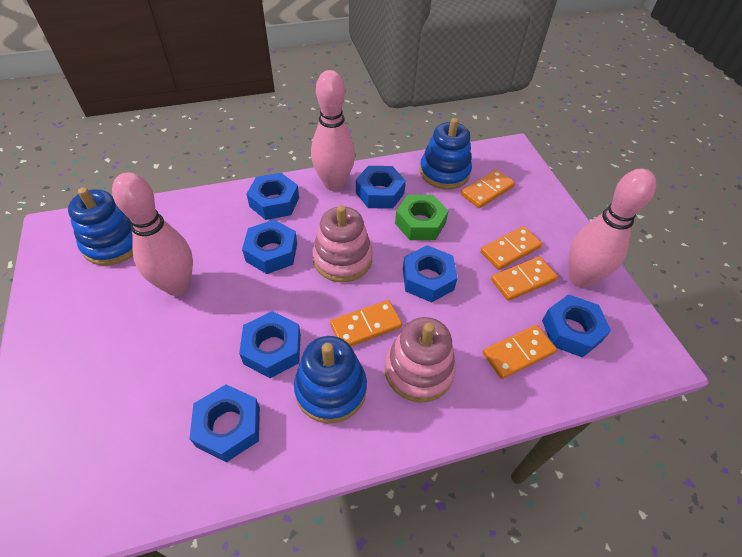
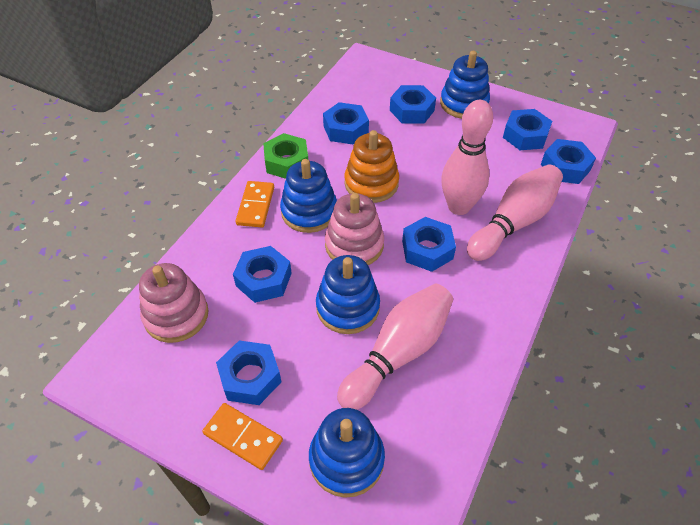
blue stacking toy: 3 -> 4
orange domino: 5 -> 2
orange stacking toy: 0 -> 1

